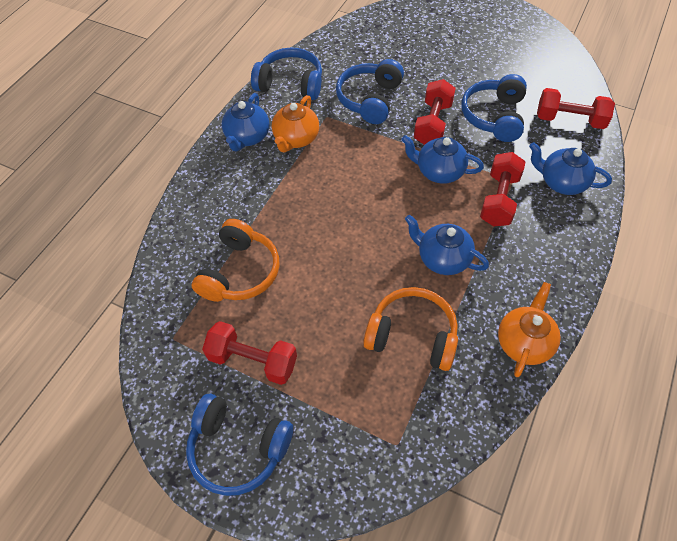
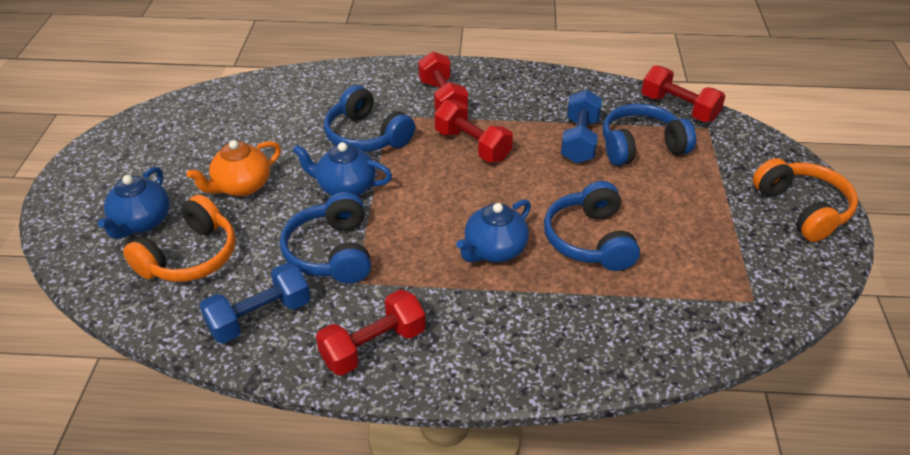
blue dumbbell: 0 -> 2
blue teapot: 4 -> 3
orange teapot: 2 -> 1

